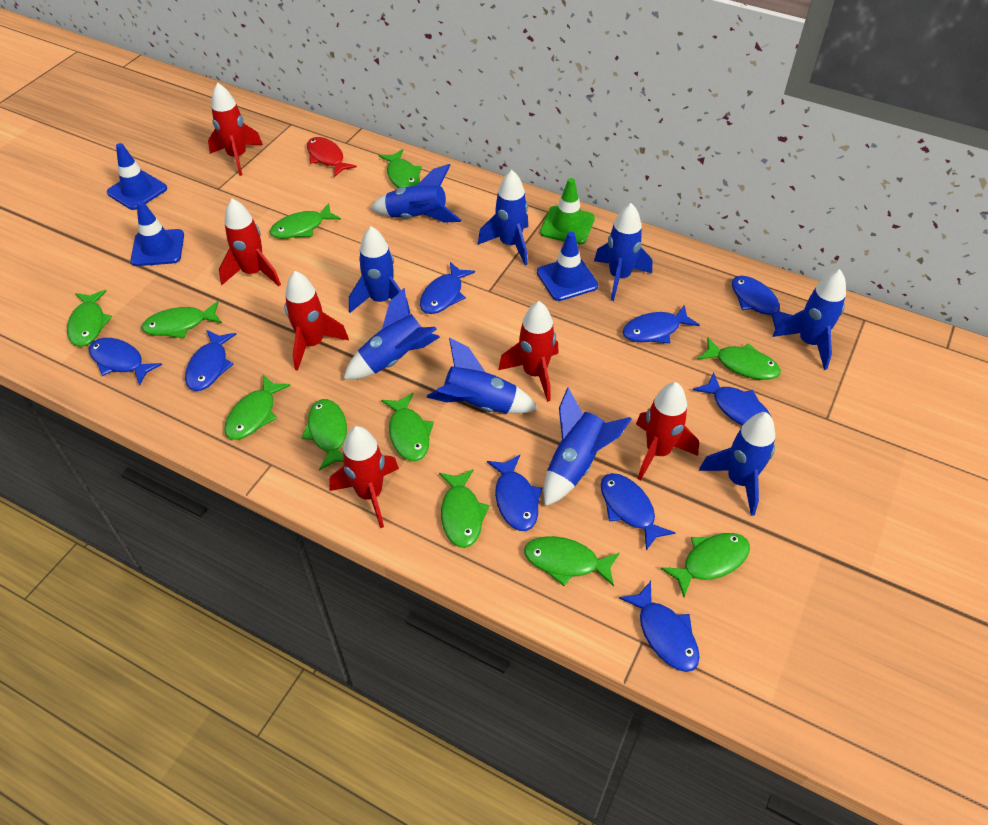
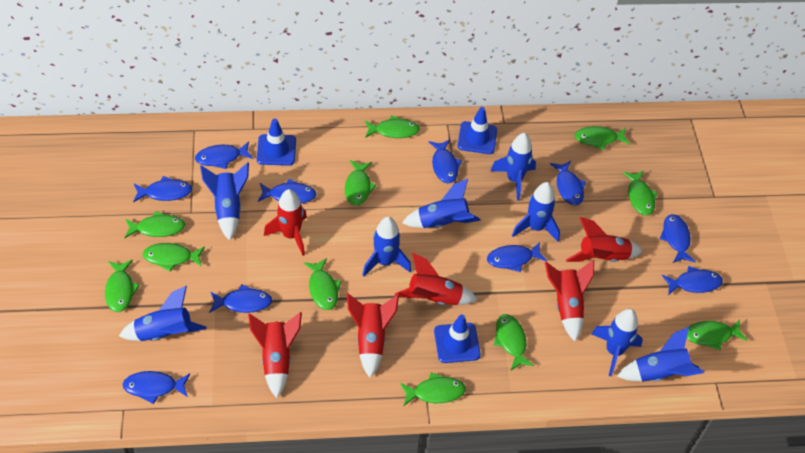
blue fish: 9 -> 10
blue rocket: 9 -> 8
green traffic cone: 1 -> 0
red fish: 1 -> 0

